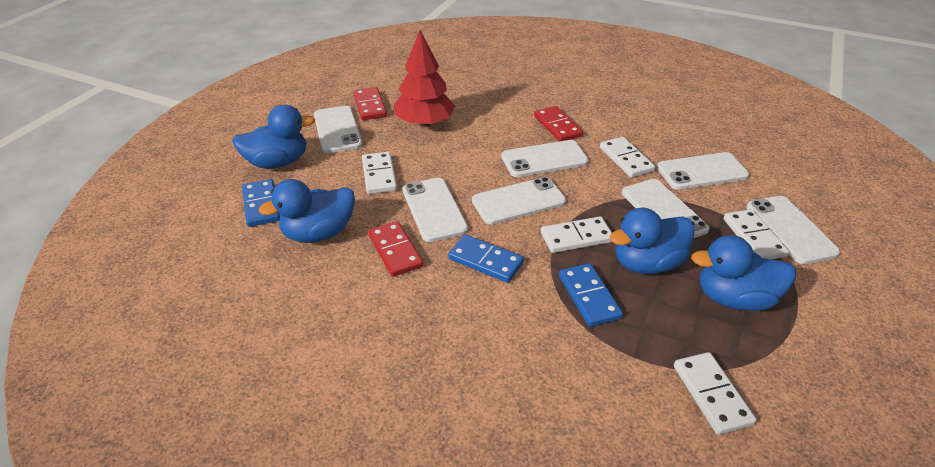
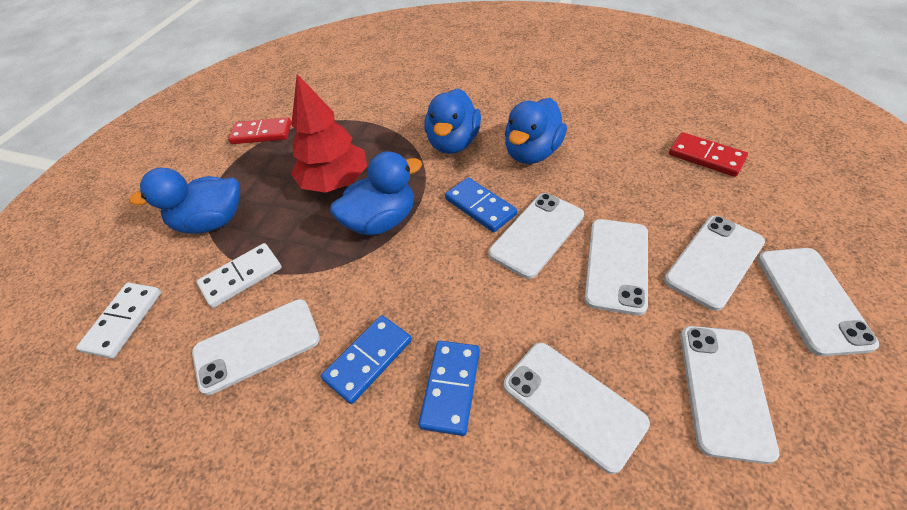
red domino: 3 -> 2
white domino: 5 -> 2

